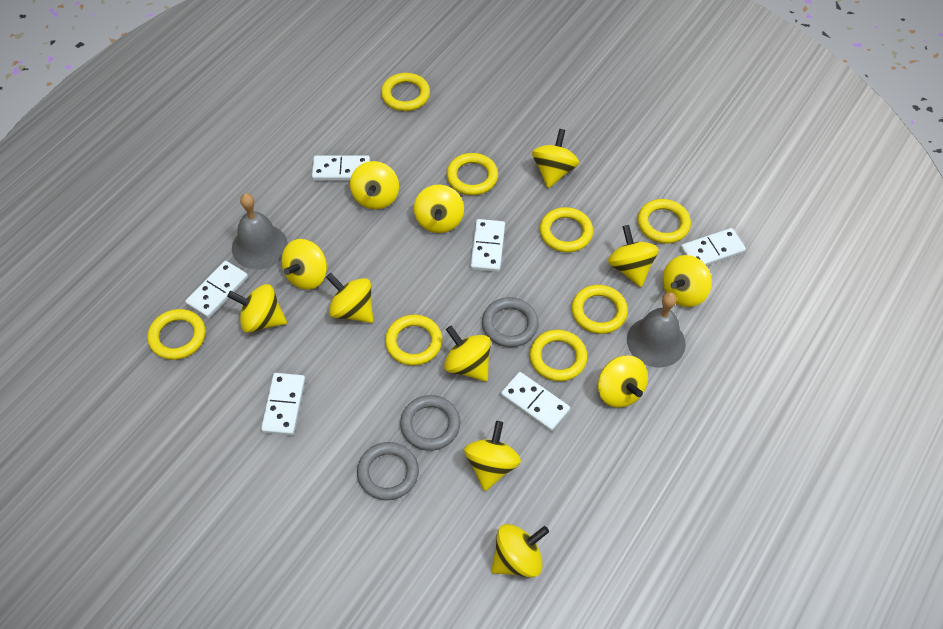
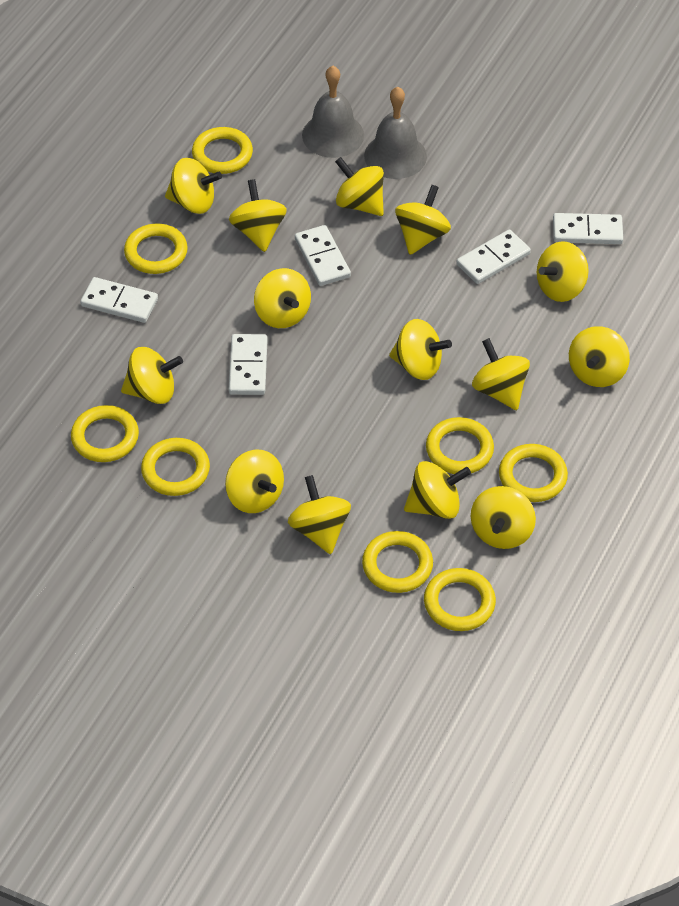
grey ring: 3 -> 0
white domino: 6 -> 5
yellow spinning top: 12 -> 14

